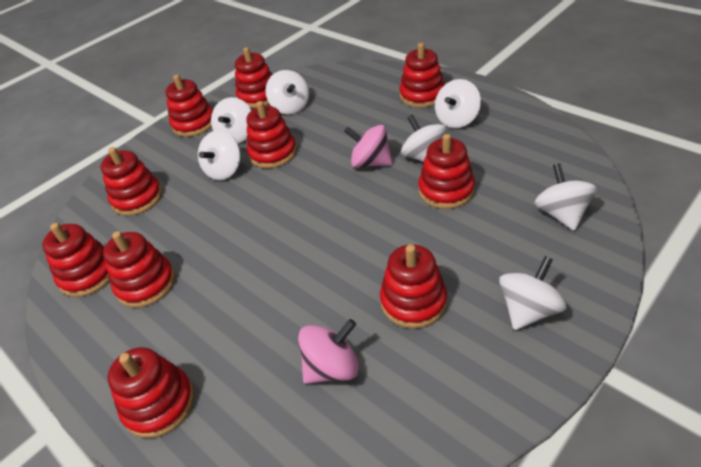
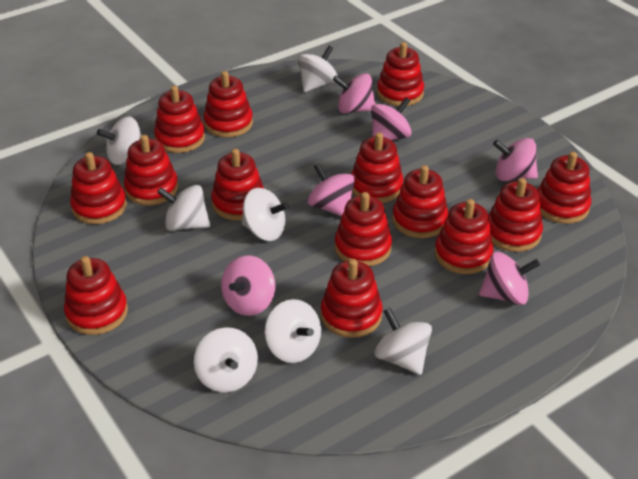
pink spinning top: 2 -> 6
red stacking toy: 10 -> 14

